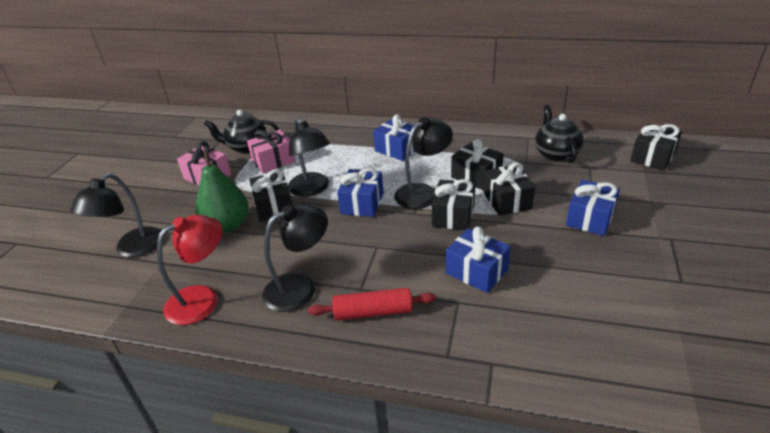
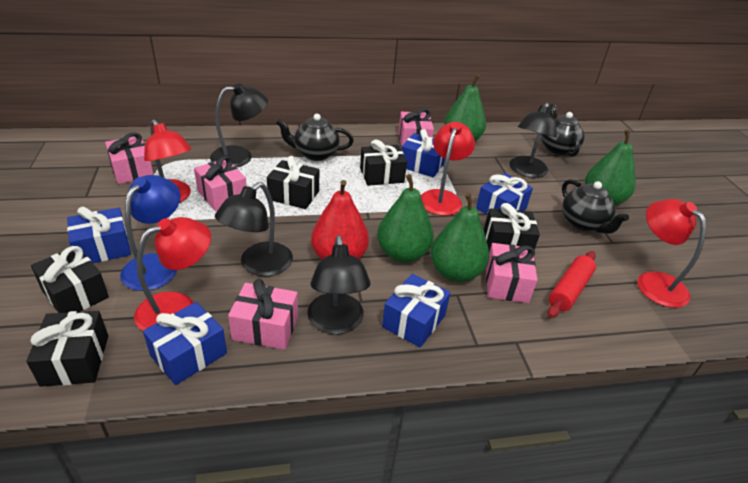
black teapot: 2 -> 3
blue gift: 4 -> 5
blue lamp: 0 -> 1
green pear: 1 -> 4
pink gift: 2 -> 5
red lamp: 1 -> 4
red pear: 0 -> 1

